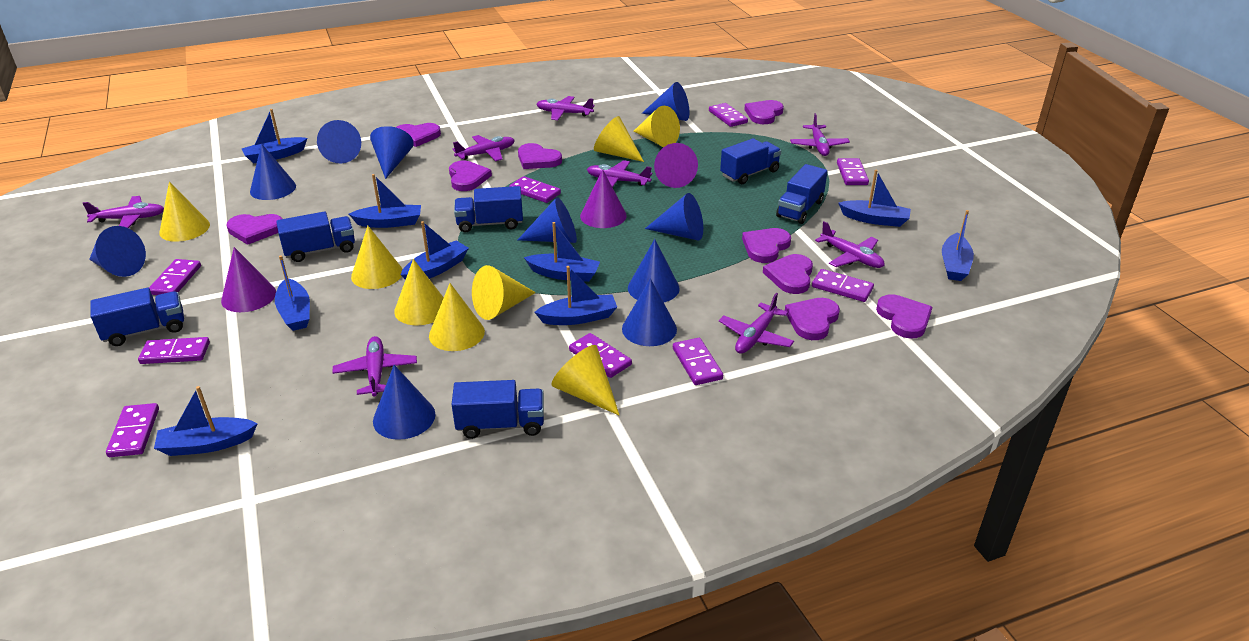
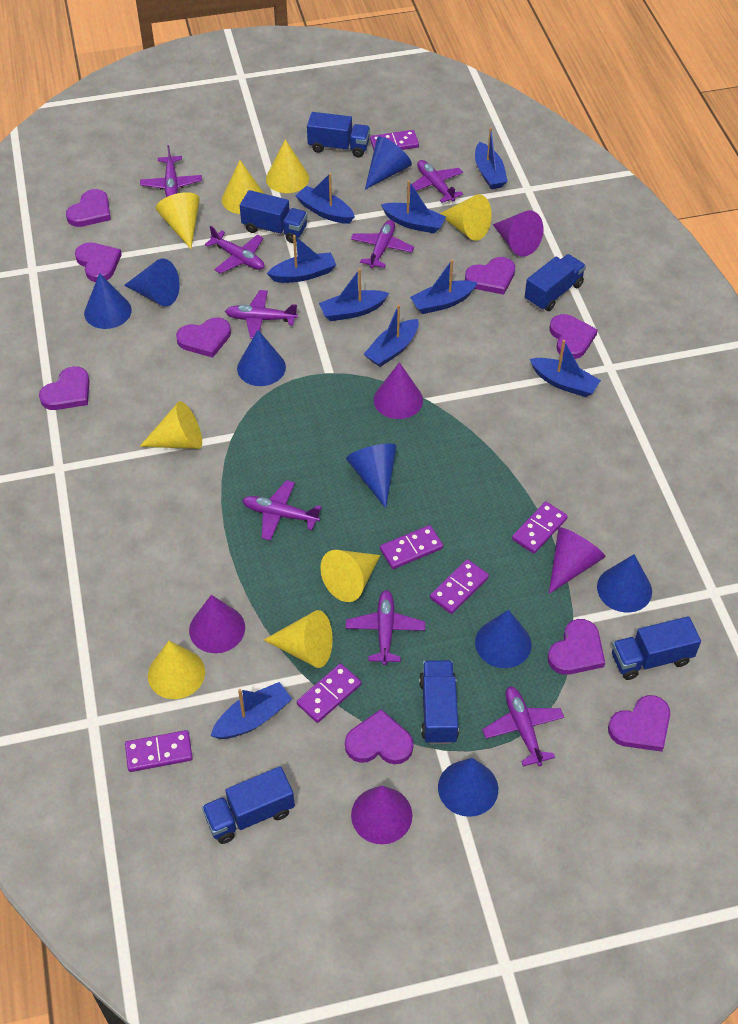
blue cone: 10 -> 8
purple cone: 3 -> 5
purple domino: 9 -> 6

